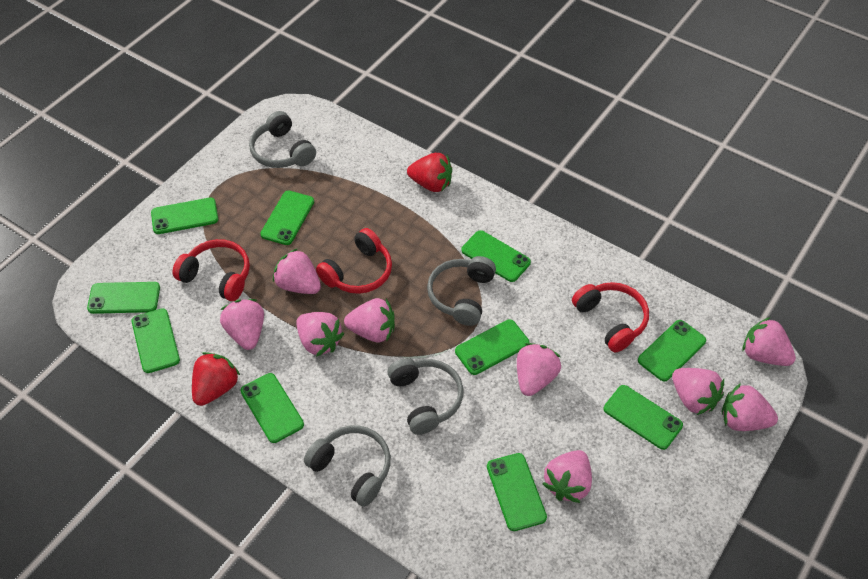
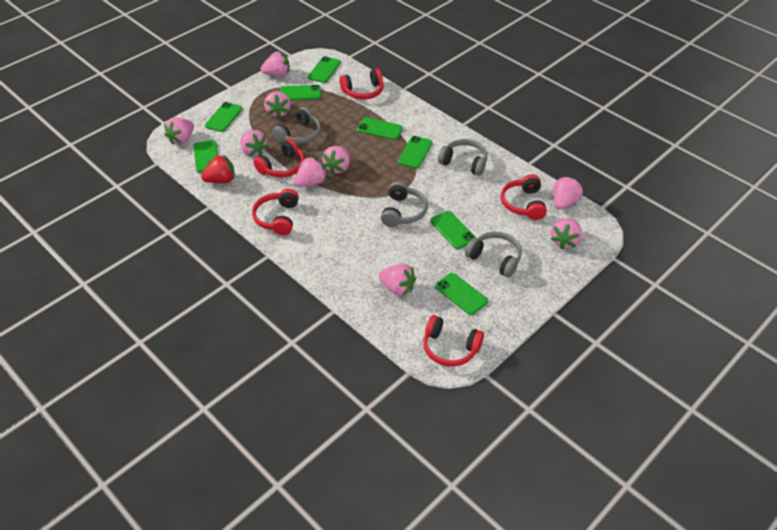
green phone: 10 -> 8
red headphones: 3 -> 5
red strawberry: 2 -> 1

